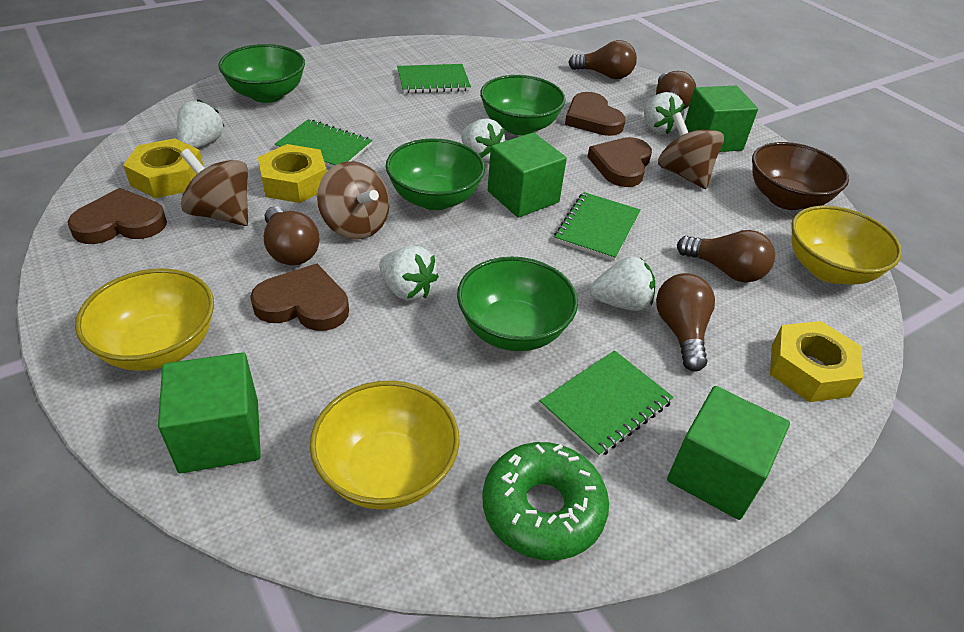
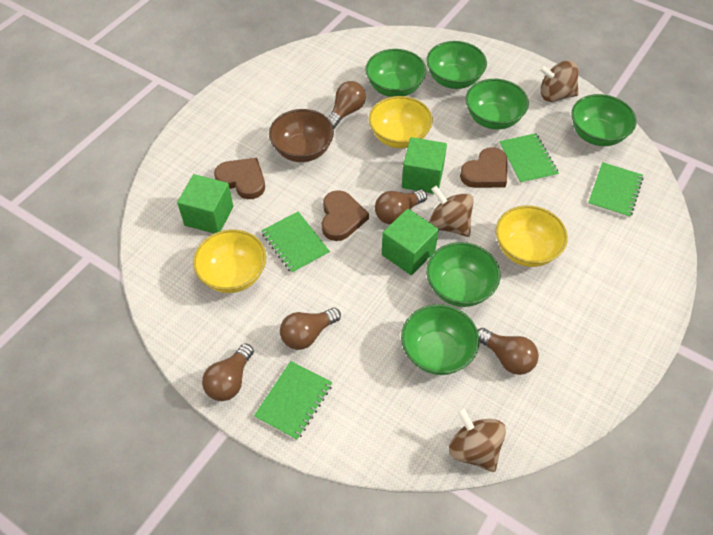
brown heart: 4 -> 3
green bowl: 4 -> 6
green cube: 4 -> 3
green donut: 1 -> 0
white strawberry: 5 -> 0
yellow nut: 3 -> 0

